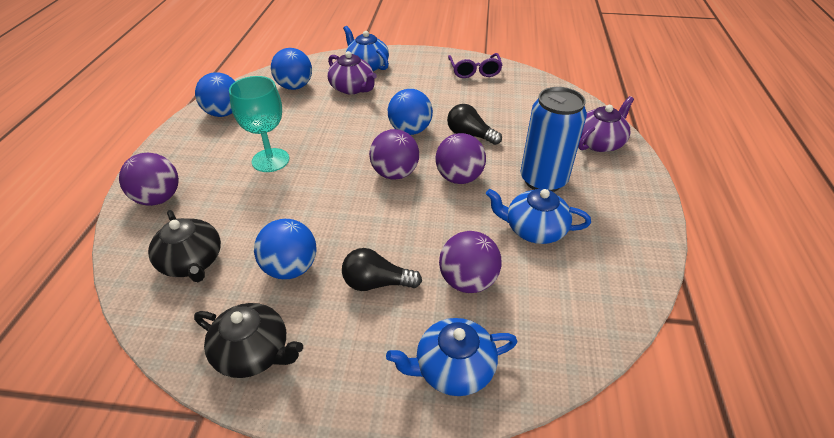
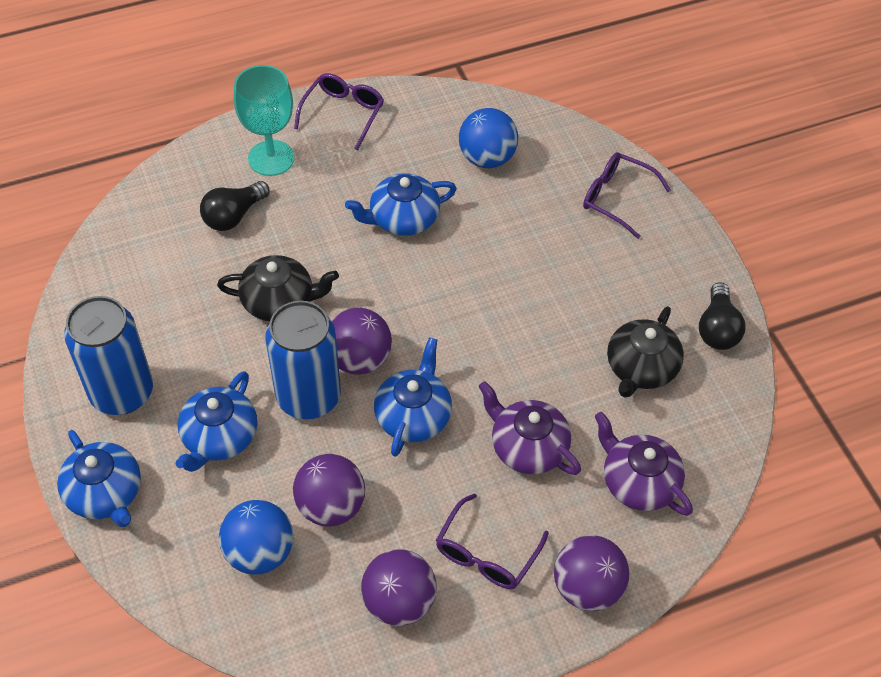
blue ball: 4 -> 2
blue can: 1 -> 2
blue teapot: 3 -> 4
purple glasses: 1 -> 3

